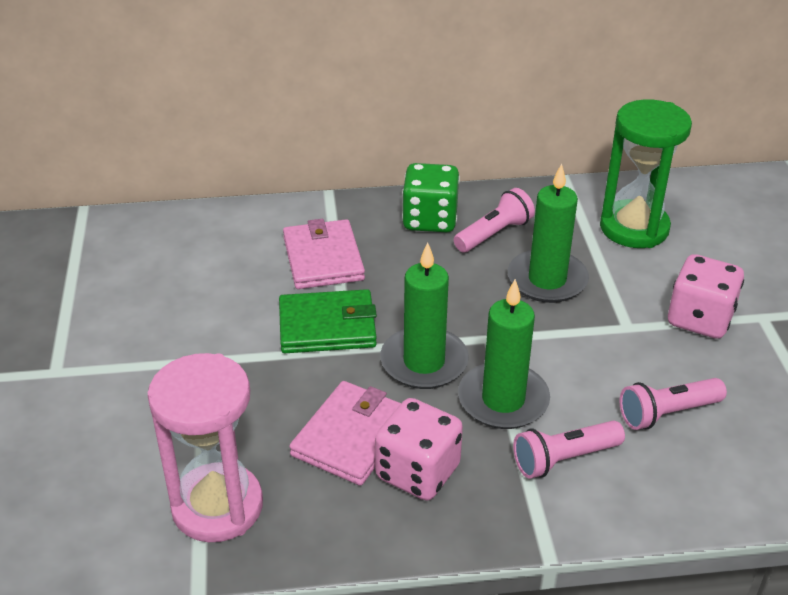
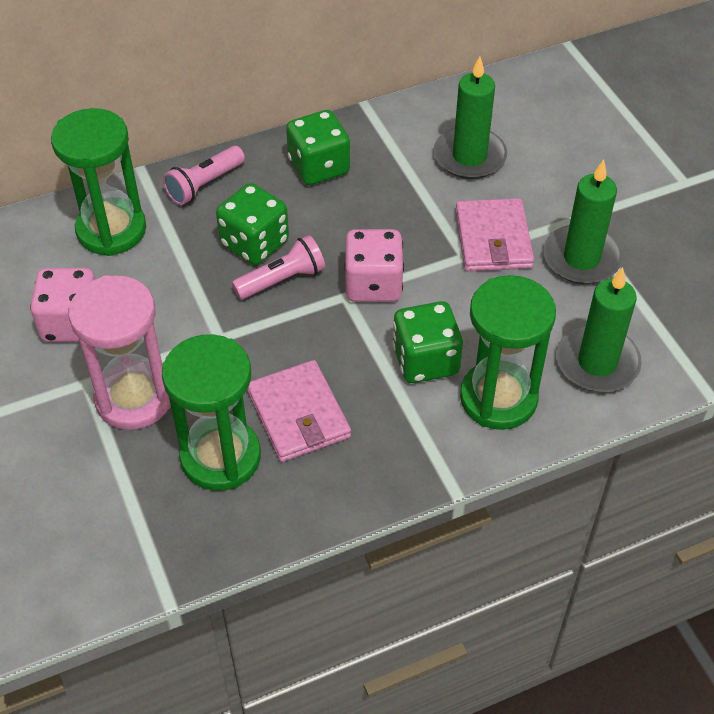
green dice: 1 -> 3
green hourglass: 1 -> 3
green wallet: 1 -> 0
pink flashlight: 3 -> 2

